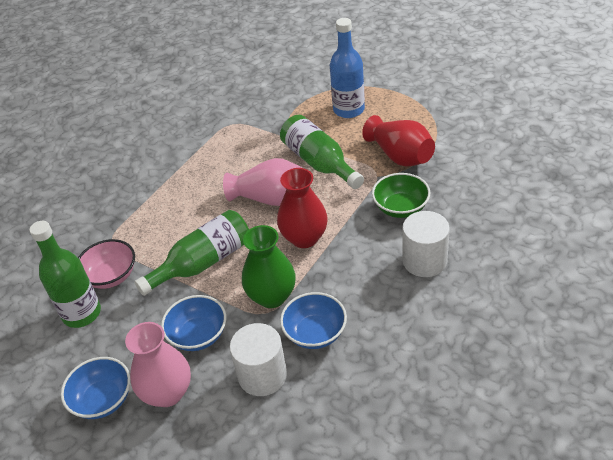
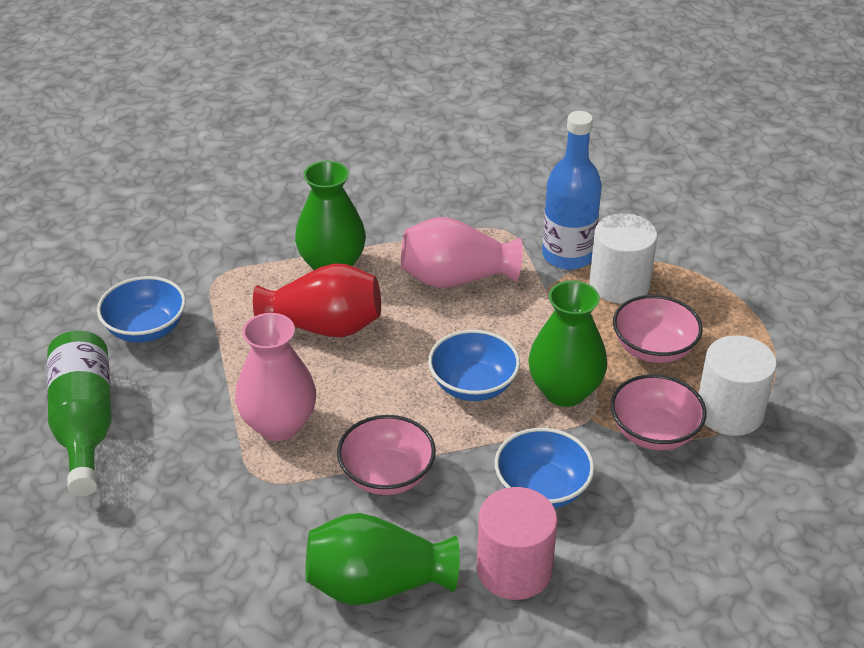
green bottle: 3 -> 1
green bowl: 1 -> 0
green vase: 1 -> 3
pink bowl: 1 -> 3
pink cylinder: 0 -> 1
red vase: 2 -> 1

